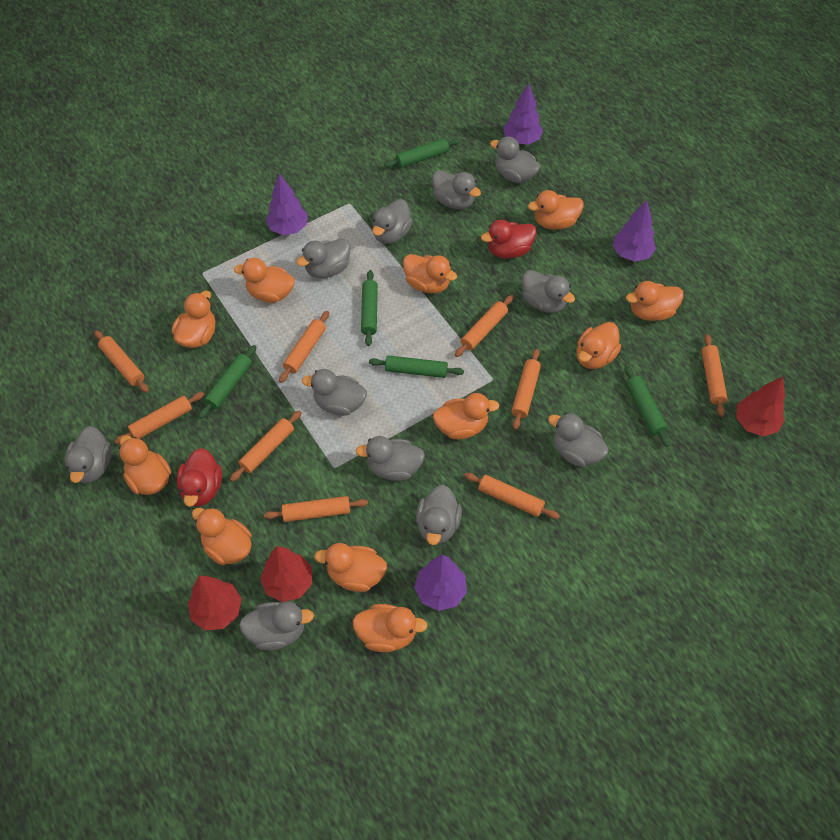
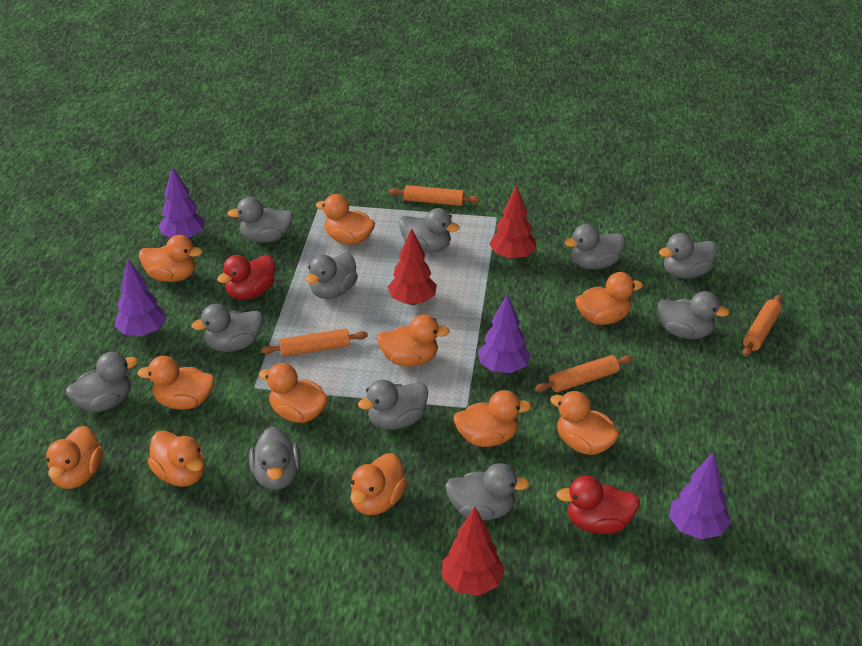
green rolling pin: 5 -> 0
orange rolling pin: 9 -> 4

